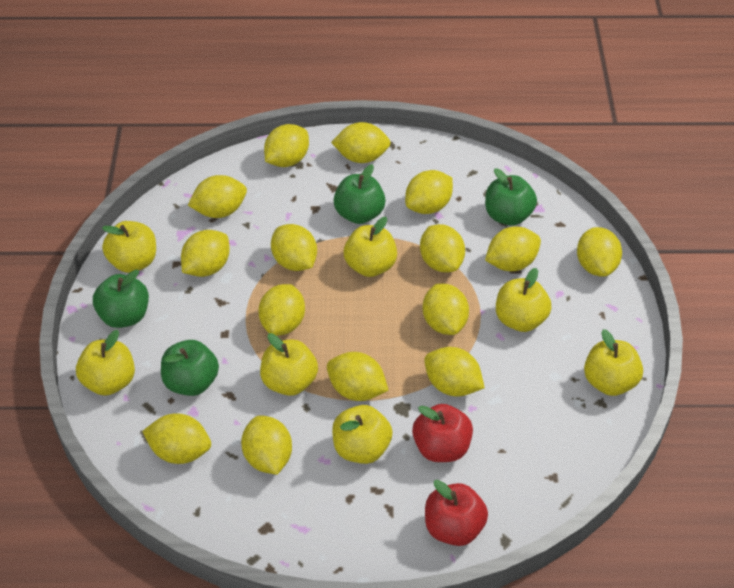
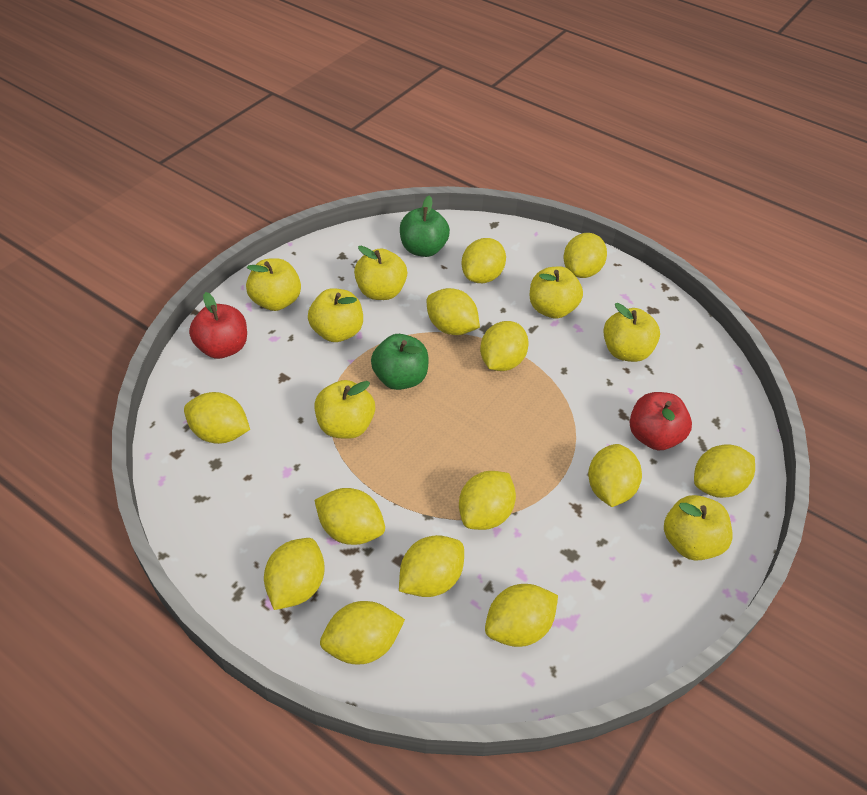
green apple: 4 -> 2
yellow lemon: 15 -> 13

